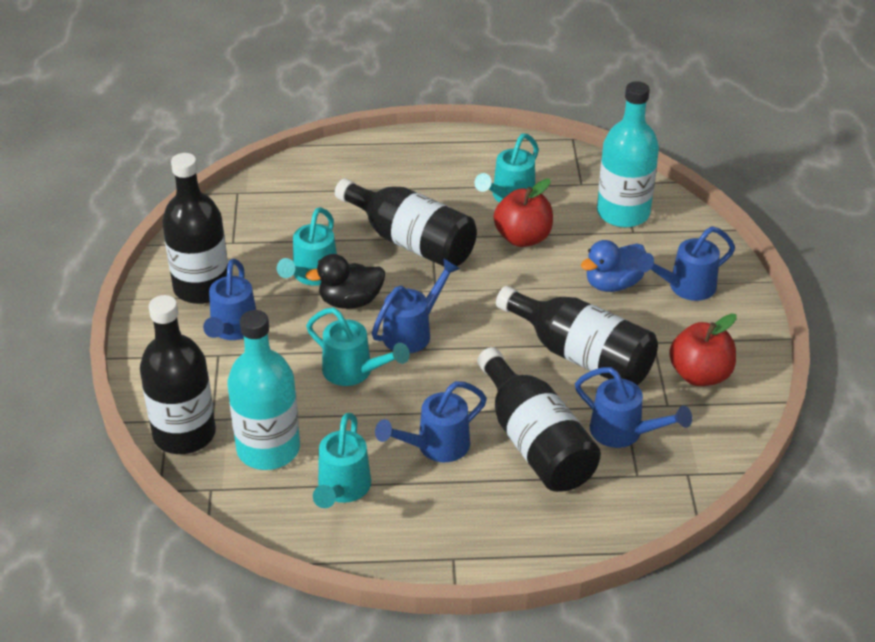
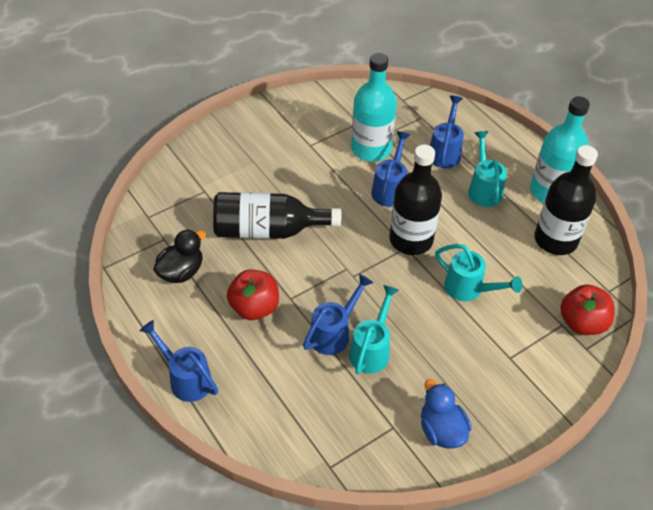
black bottle: 5 -> 3
blue watering can: 5 -> 4
turquoise watering can: 4 -> 3

